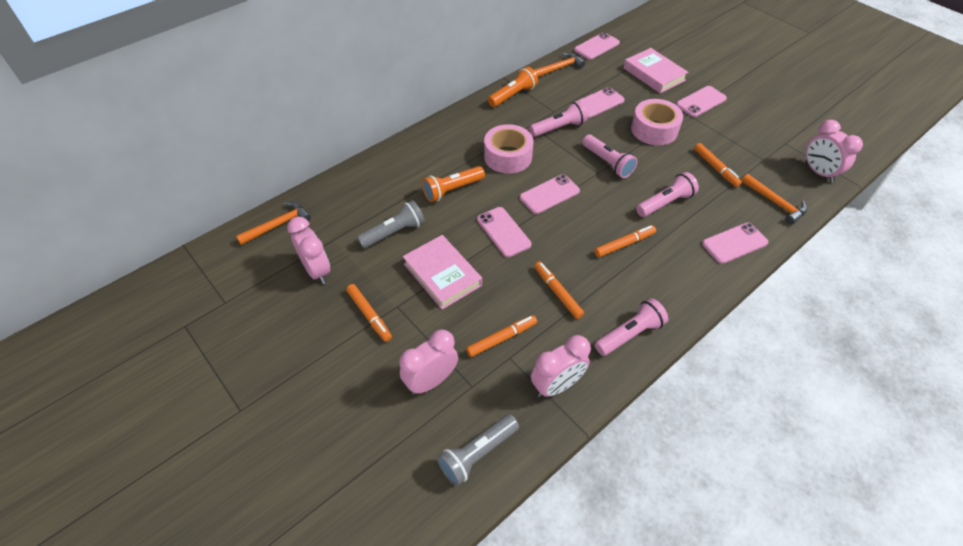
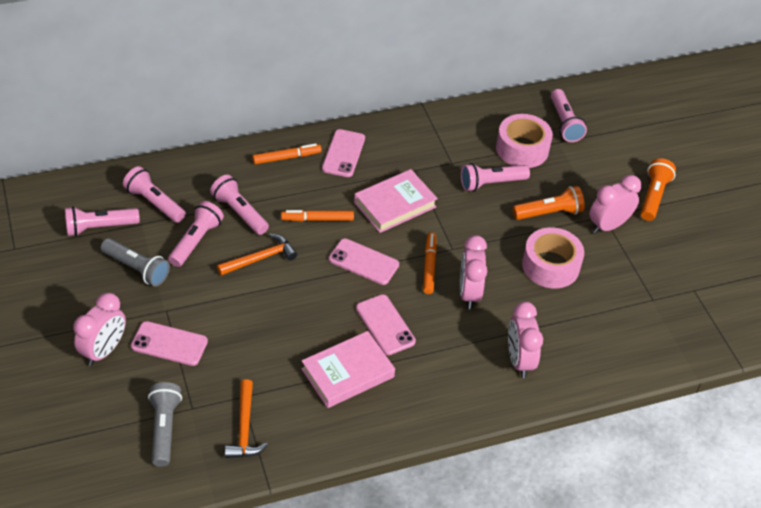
orange hammer: 3 -> 2
orange marker: 5 -> 3
pink flashlight: 4 -> 6
pink phone: 6 -> 4

